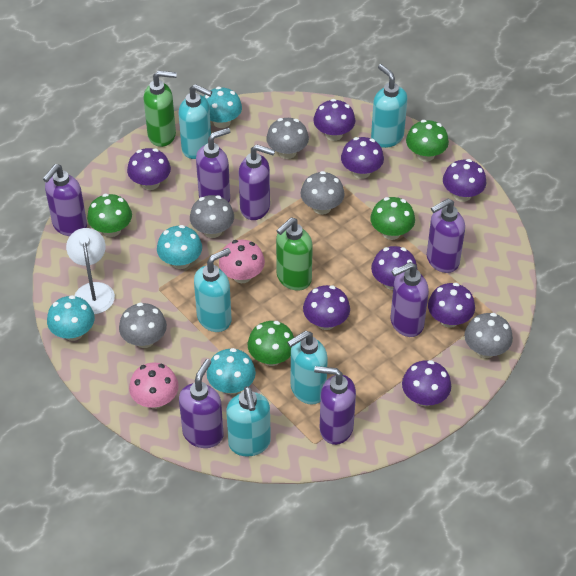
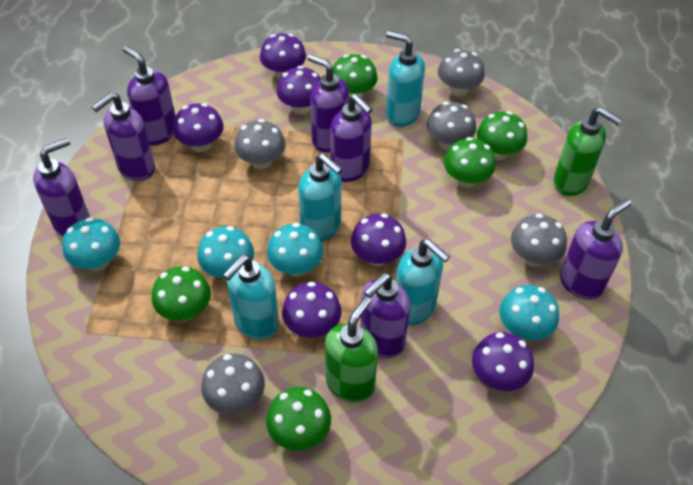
green mushroom: 4 -> 5
pink mushroom: 2 -> 0
purple mushroom: 8 -> 6
turquoise soap dispenser: 5 -> 4
white lamp: 1 -> 0

